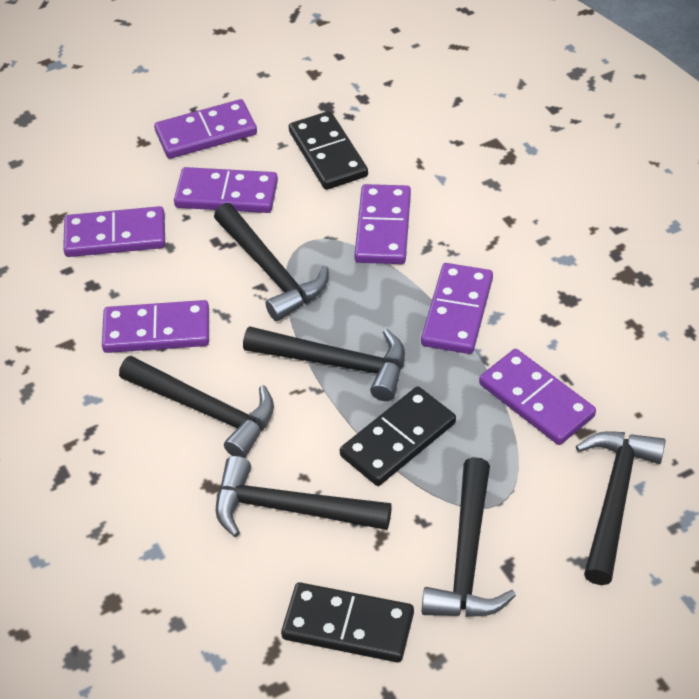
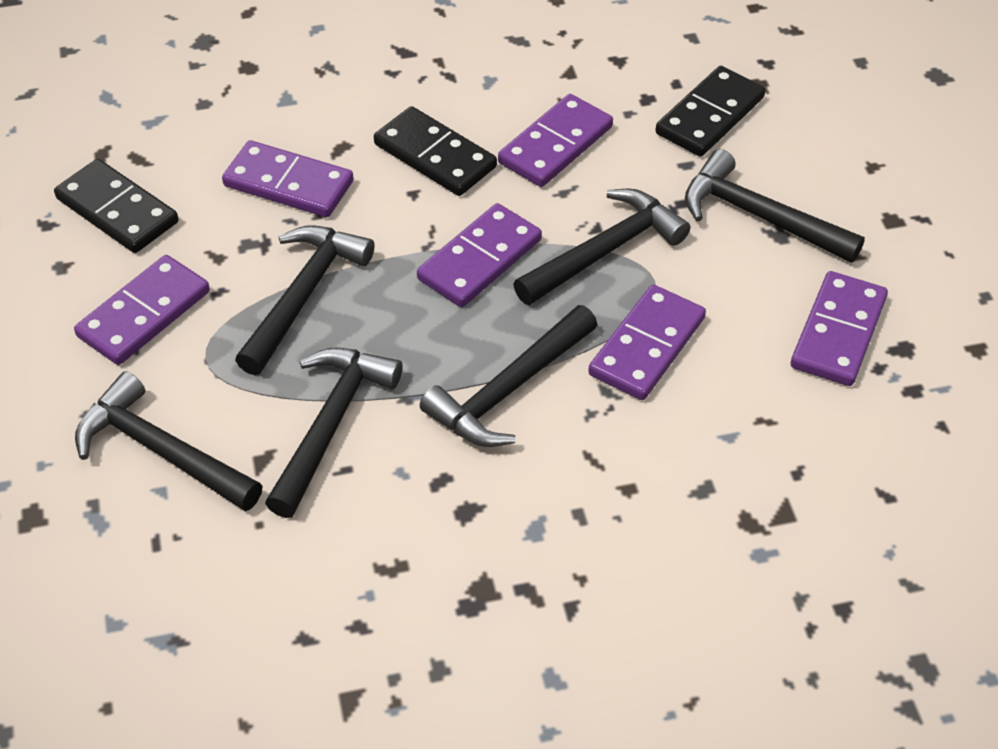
purple domino: 7 -> 6

